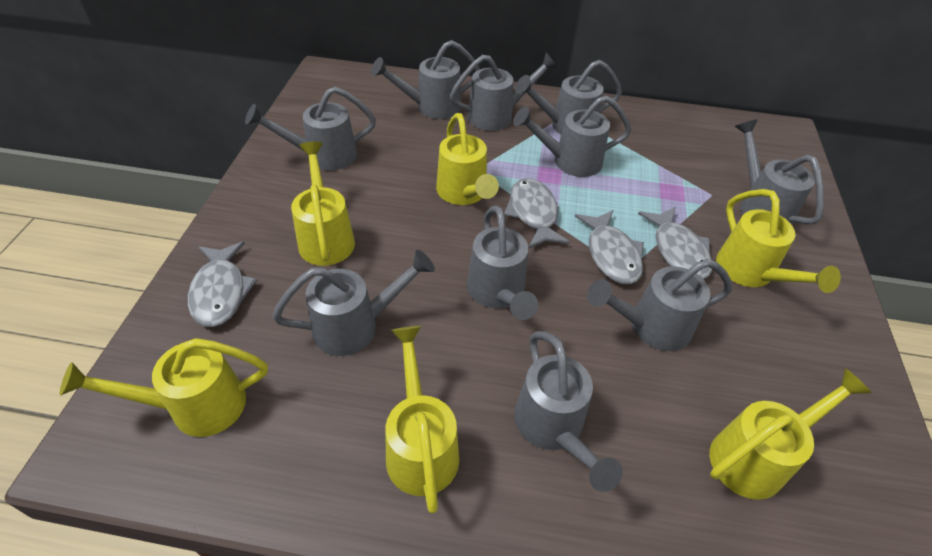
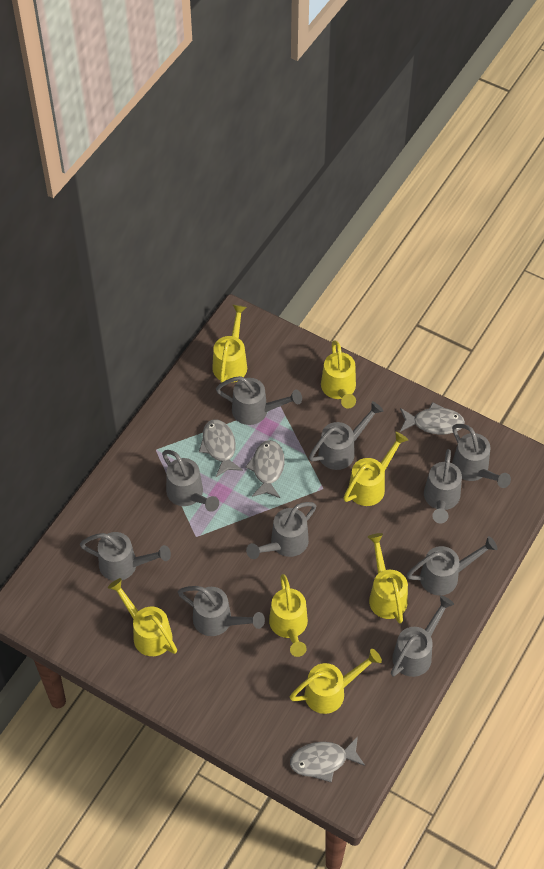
yellow watering can: 6 -> 7

